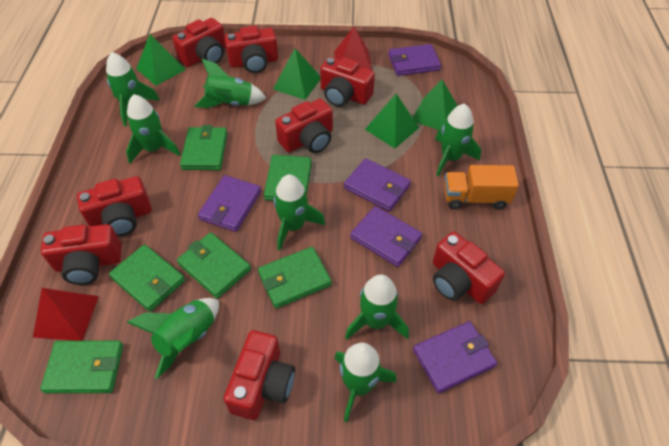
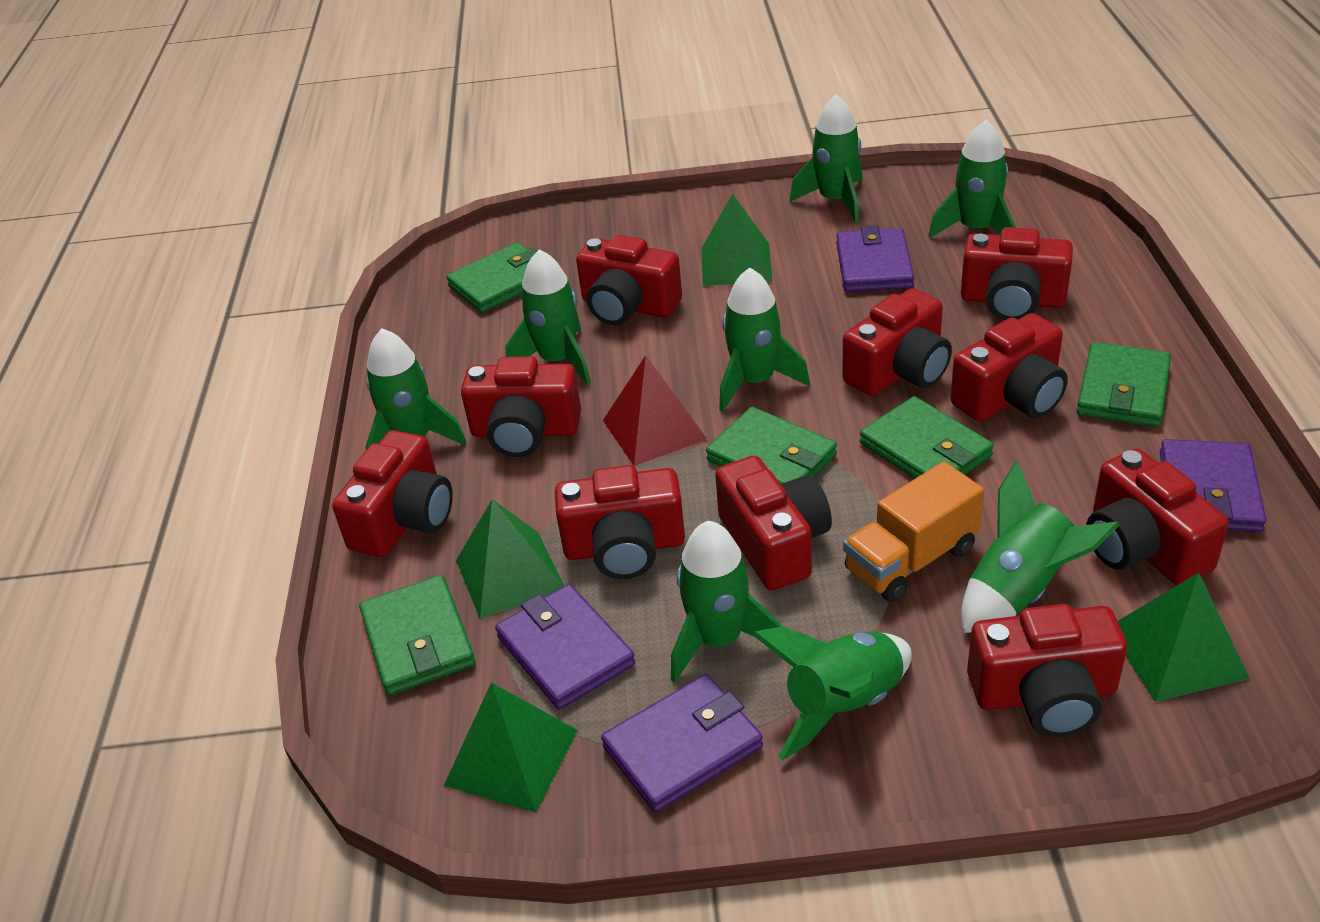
green wallet: 6 -> 5
purple wallet: 5 -> 4
red camera: 8 -> 10
red pyramid: 2 -> 1

